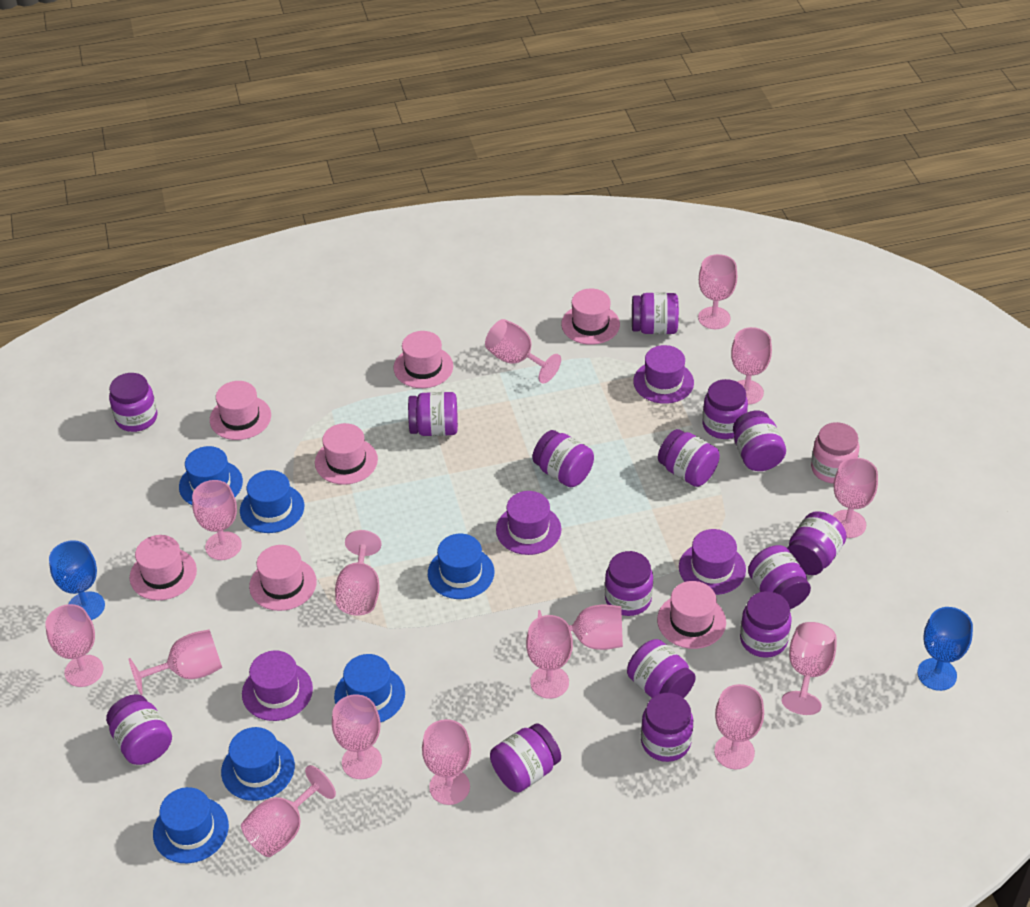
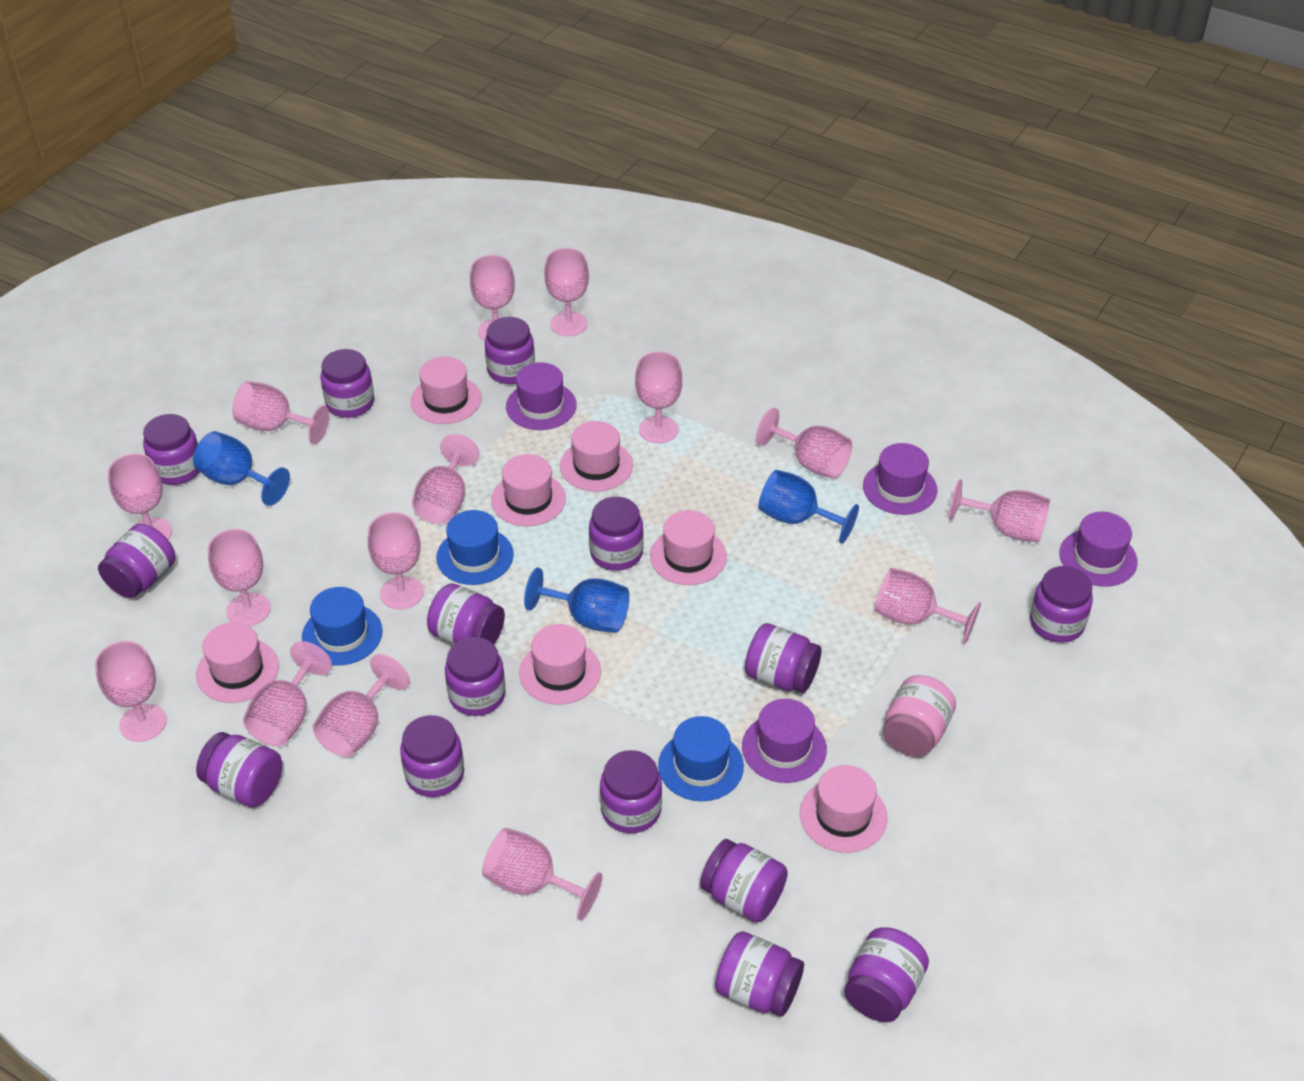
blue goblet: 2 -> 3
blue hat: 6 -> 3

